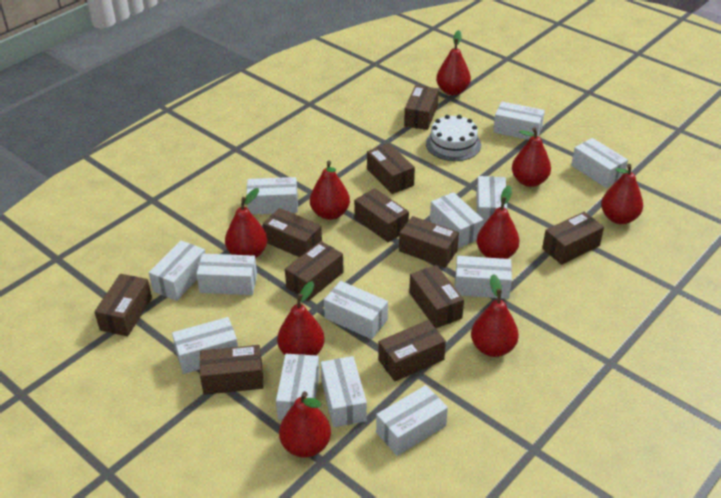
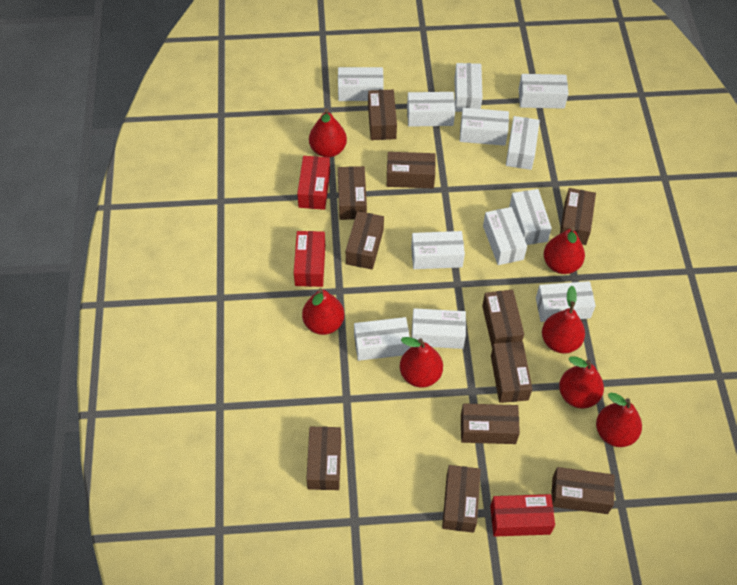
red box: 0 -> 3
red pear: 9 -> 7
white box: 13 -> 12
white cake: 1 -> 0

